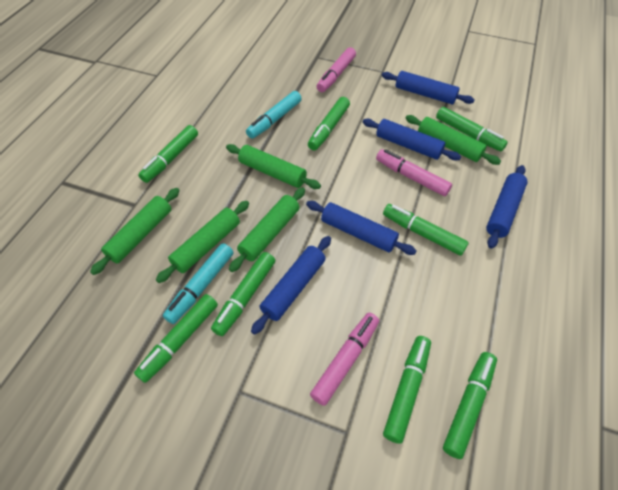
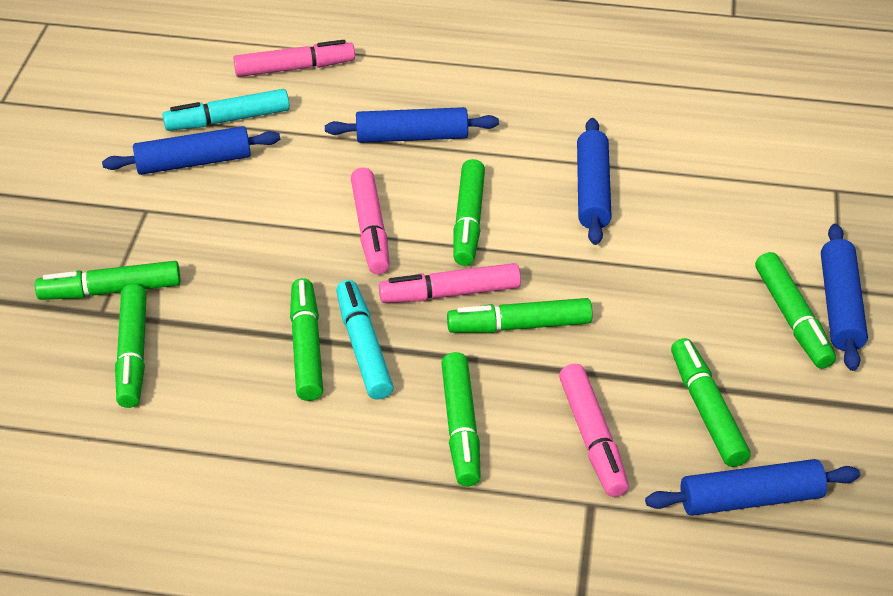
green rolling pin: 5 -> 0
pink marker: 3 -> 4

